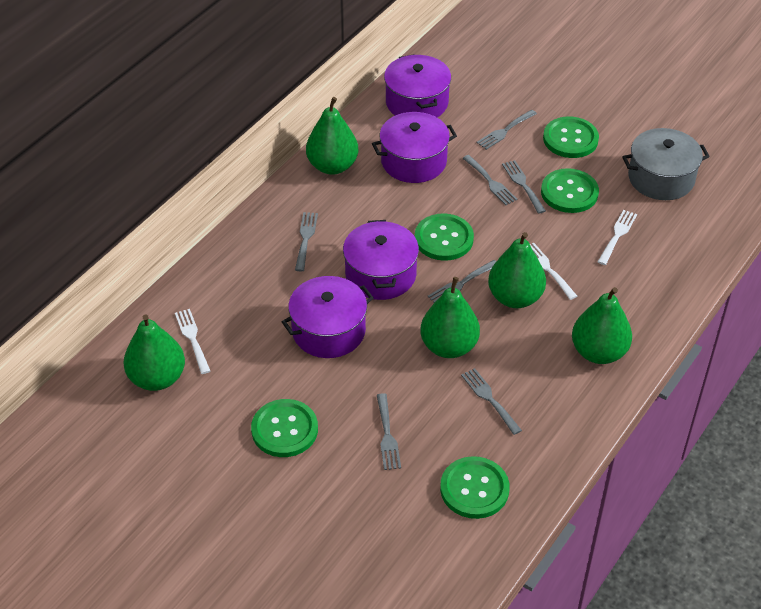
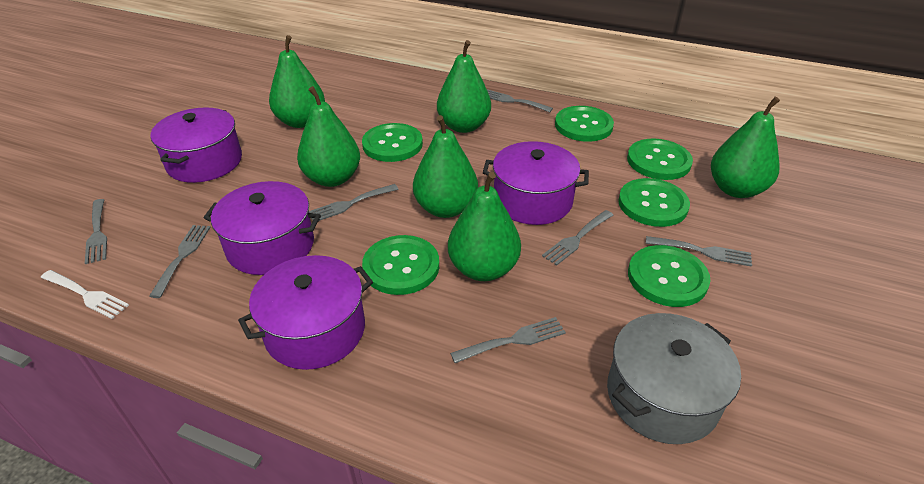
green button: 5 -> 6
green pear: 5 -> 6
white fork: 3 -> 1

